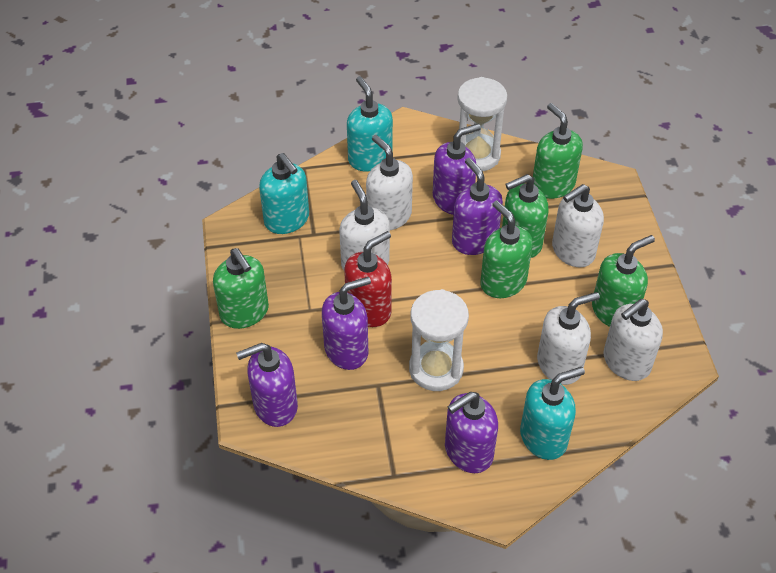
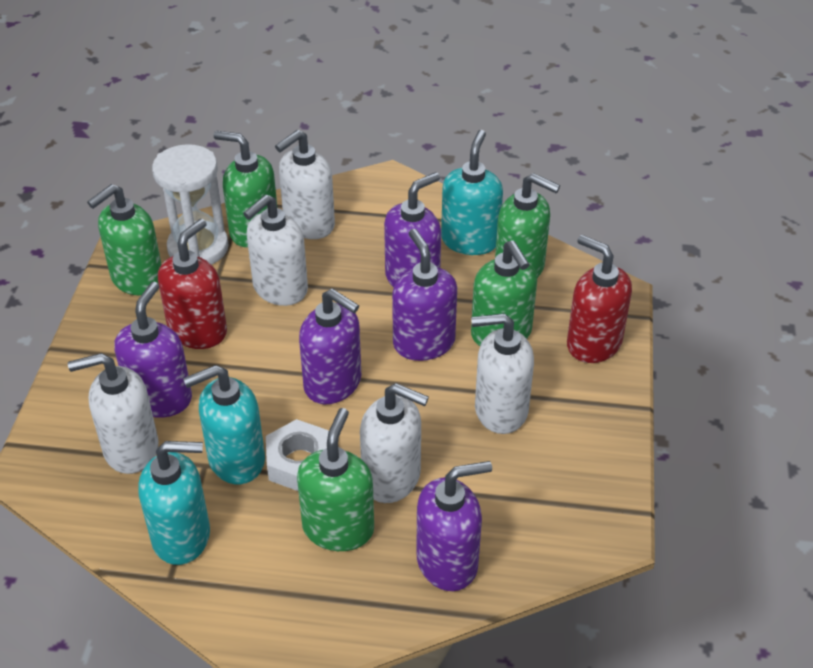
red soap dispenser: 1 -> 2
white hourglass: 2 -> 1
white nut: 0 -> 1

